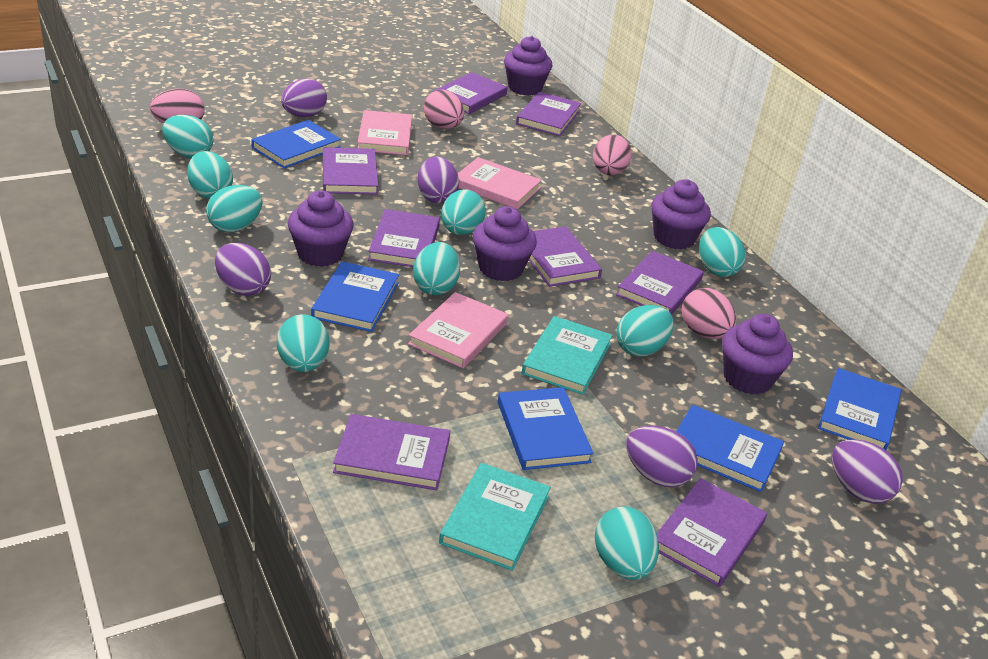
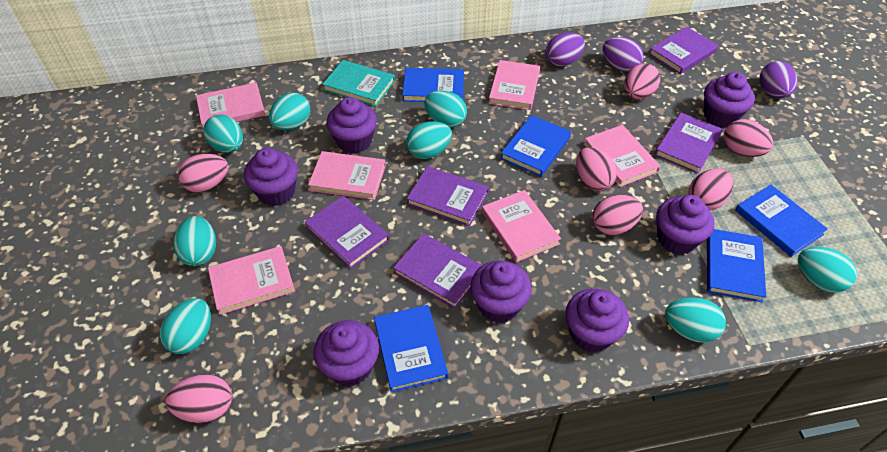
pink book: 3 -> 6
pink egg: 4 -> 7
purple book: 8 -> 5
purple cupcake: 5 -> 7
purple egg: 5 -> 3
turquoise book: 2 -> 1
turquoise egg: 9 -> 8

